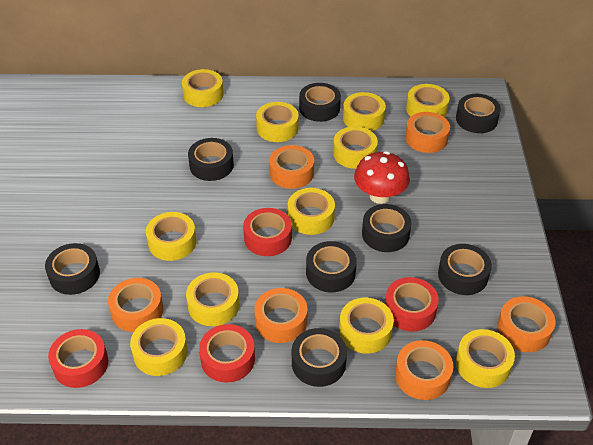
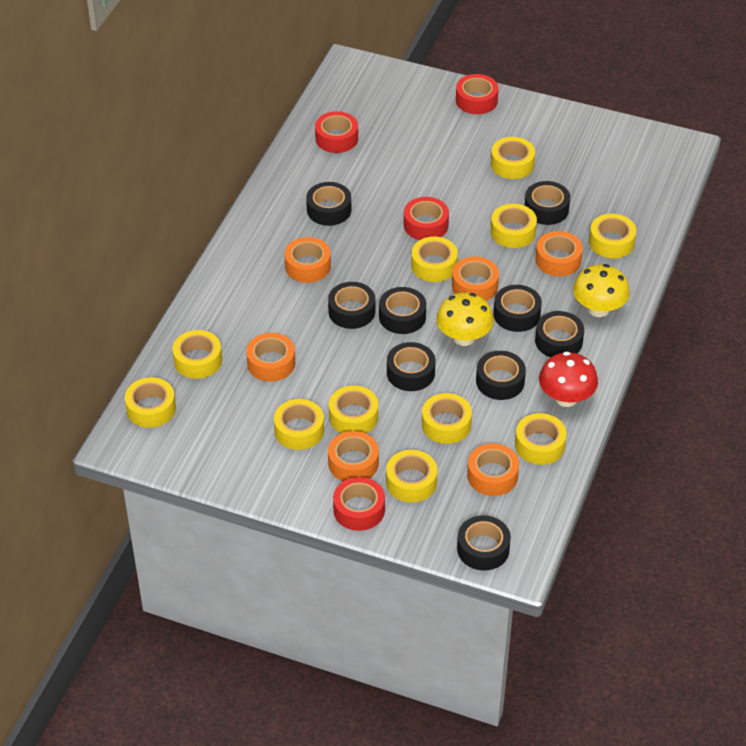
black tape: 8 -> 9
yellow mushroom: 0 -> 2

